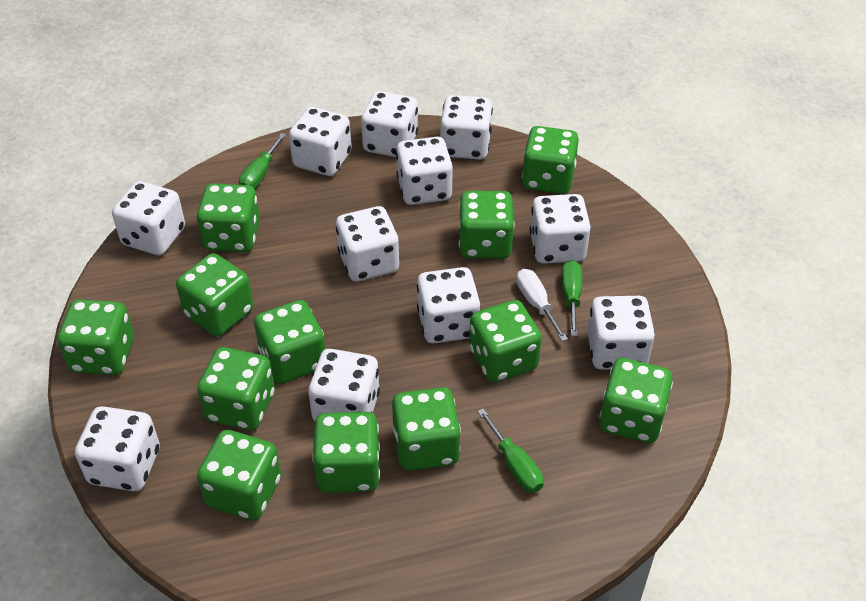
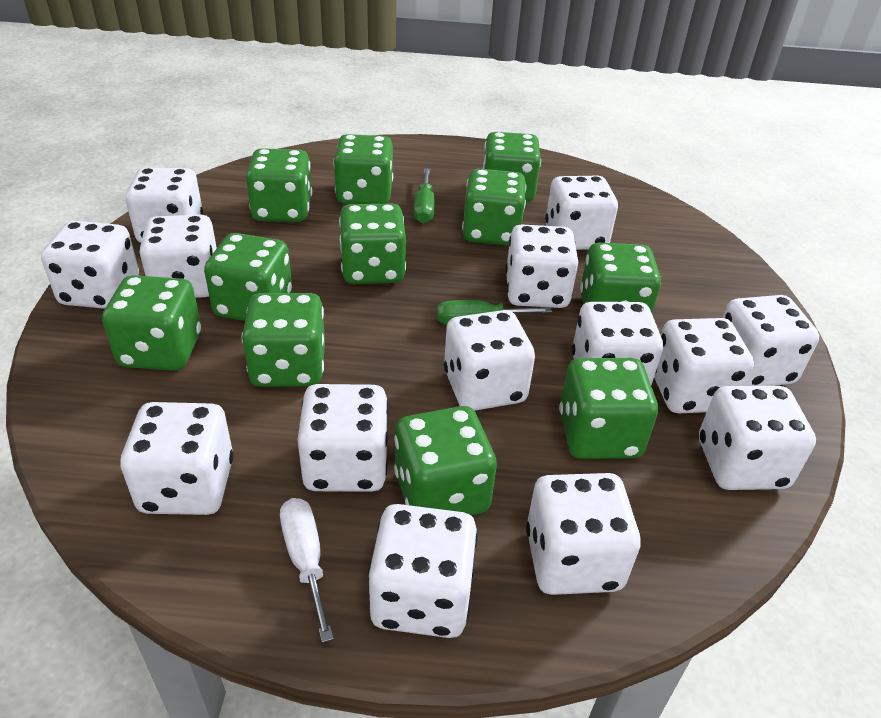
green dice: 12 -> 11
green screwdriver: 3 -> 2
white dice: 11 -> 14

